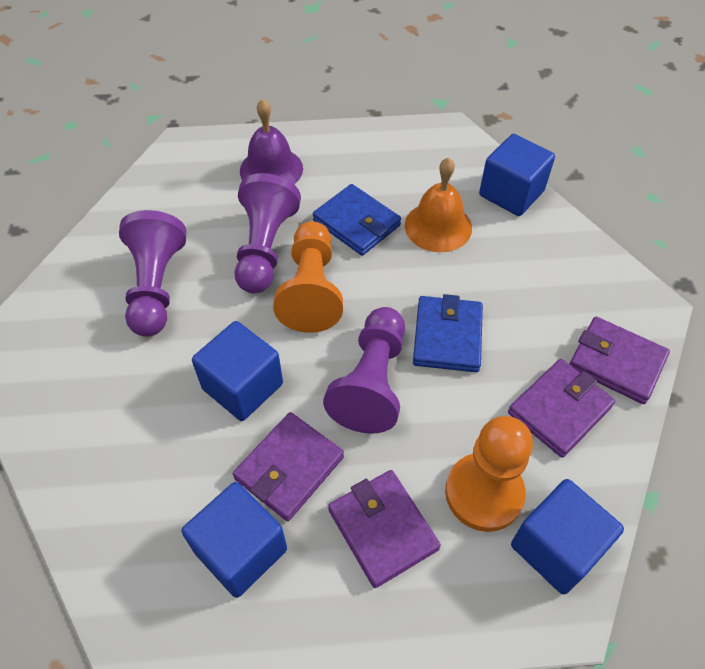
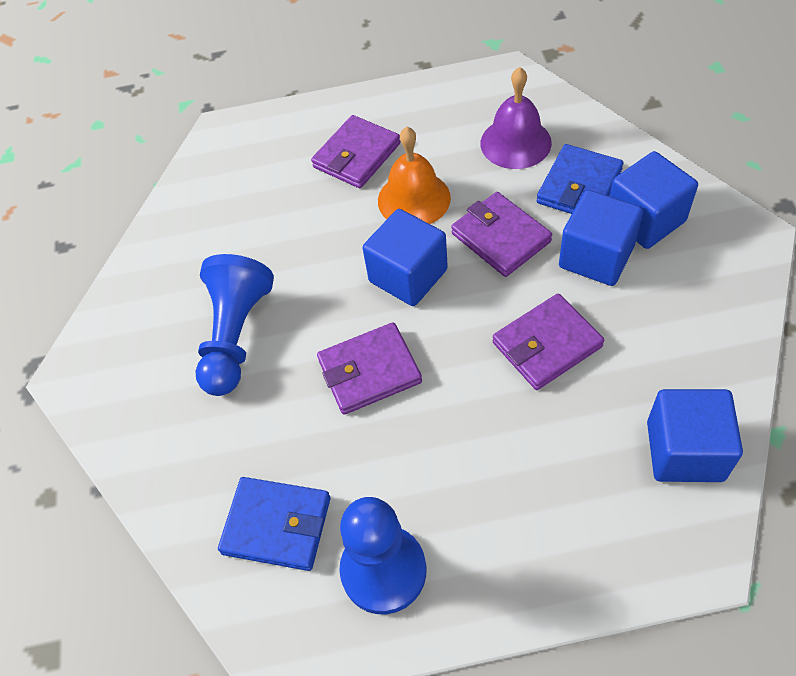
blue pawn: 0 -> 2
orange pawn: 2 -> 0
purple pawn: 3 -> 0

